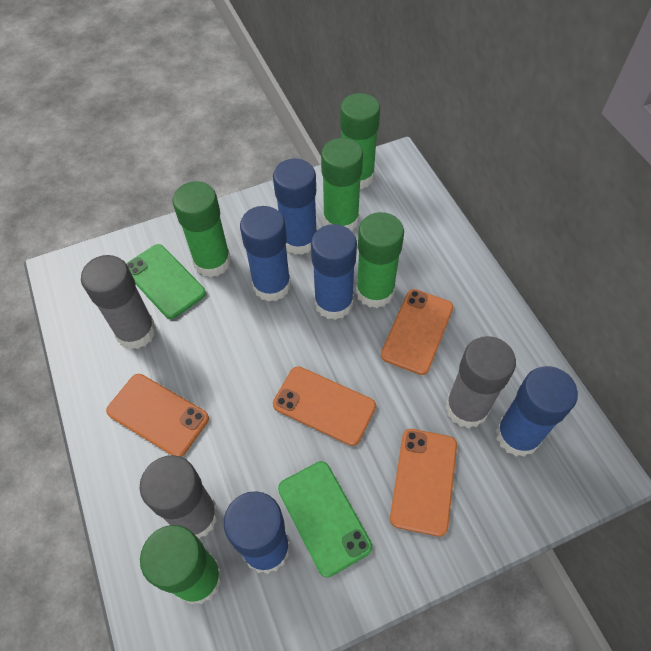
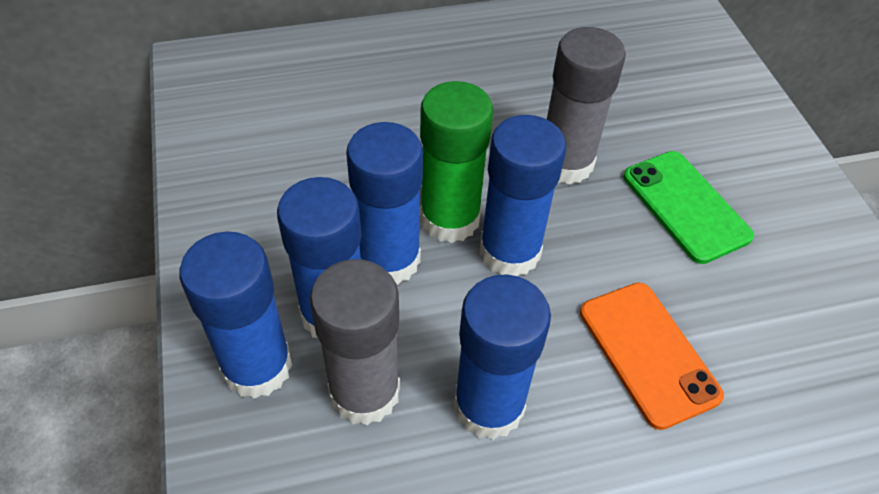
green glue stick: 5 -> 1
green phone: 2 -> 1
grey glue stick: 3 -> 2
orange phone: 4 -> 1

